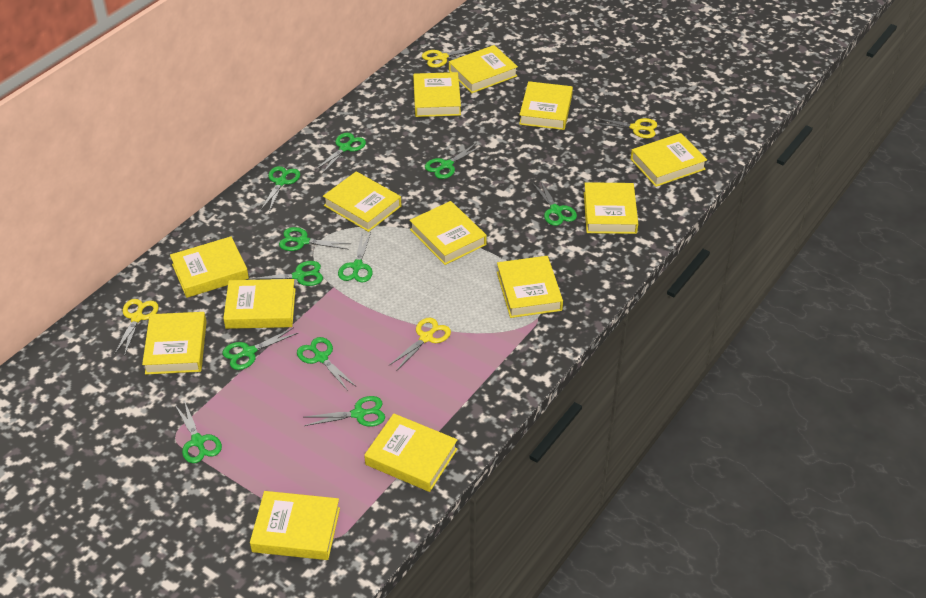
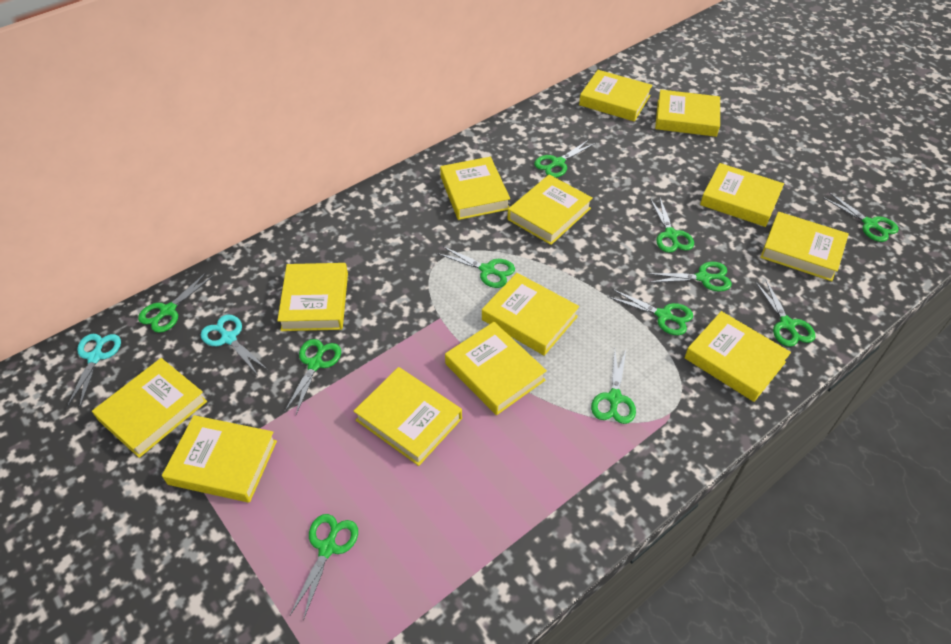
turquoise scissors: 0 -> 2
yellow scissors: 4 -> 0

